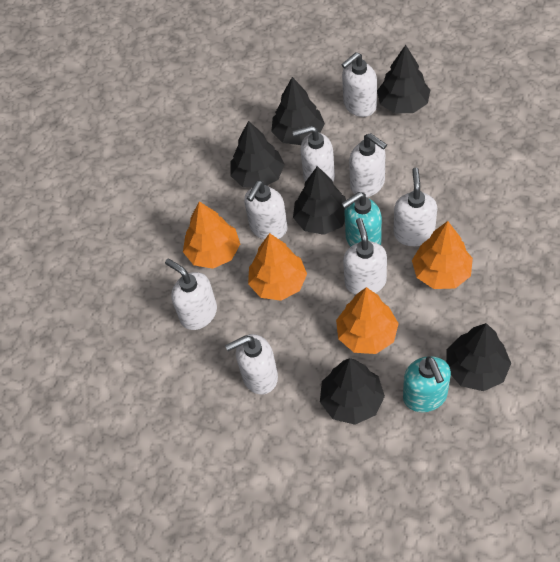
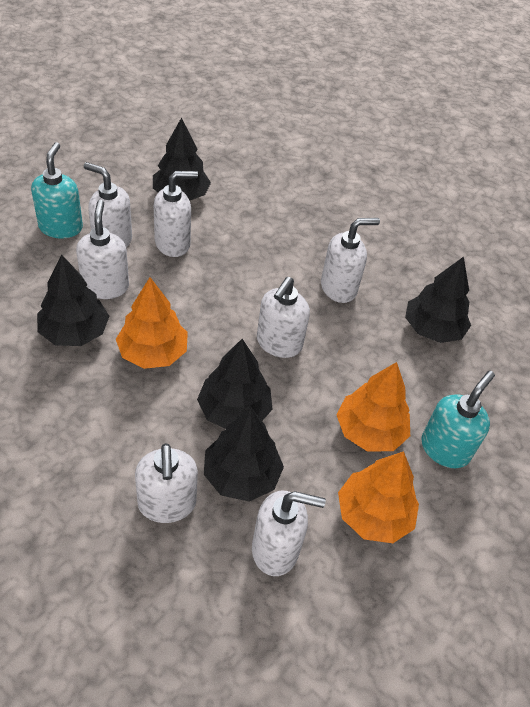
black tree: 6 -> 5
orange tree: 4 -> 3
white soap dispenser: 8 -> 7

